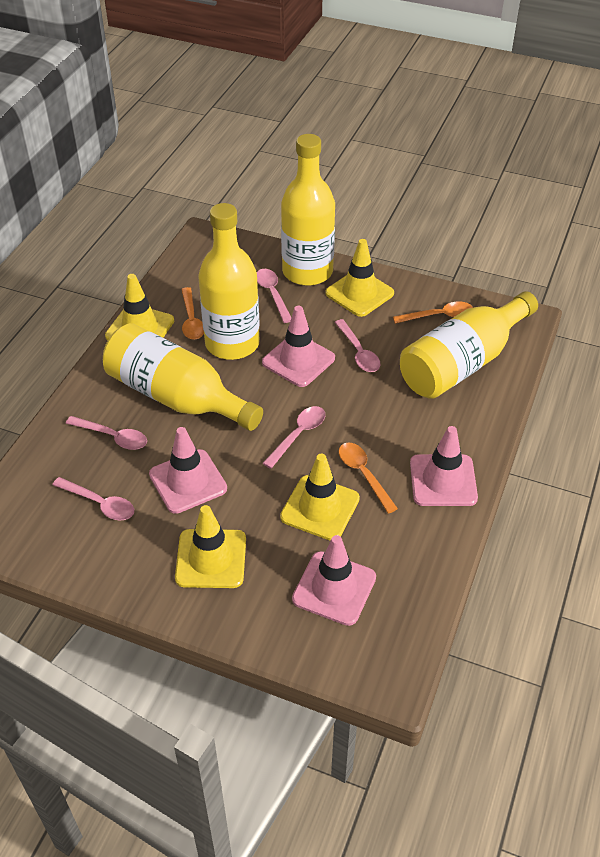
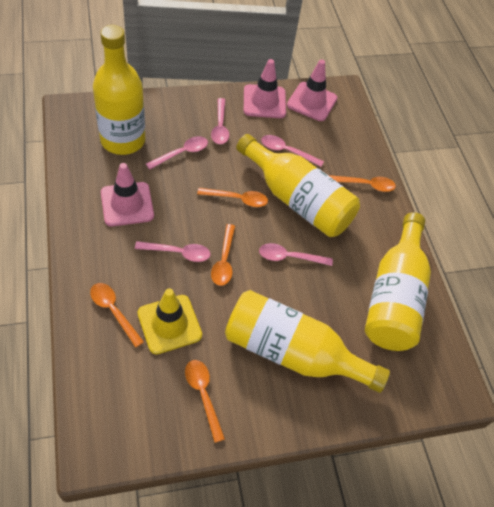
orange spoon: 3 -> 5
pink traffic cone: 4 -> 3
yellow traffic cone: 4 -> 1

